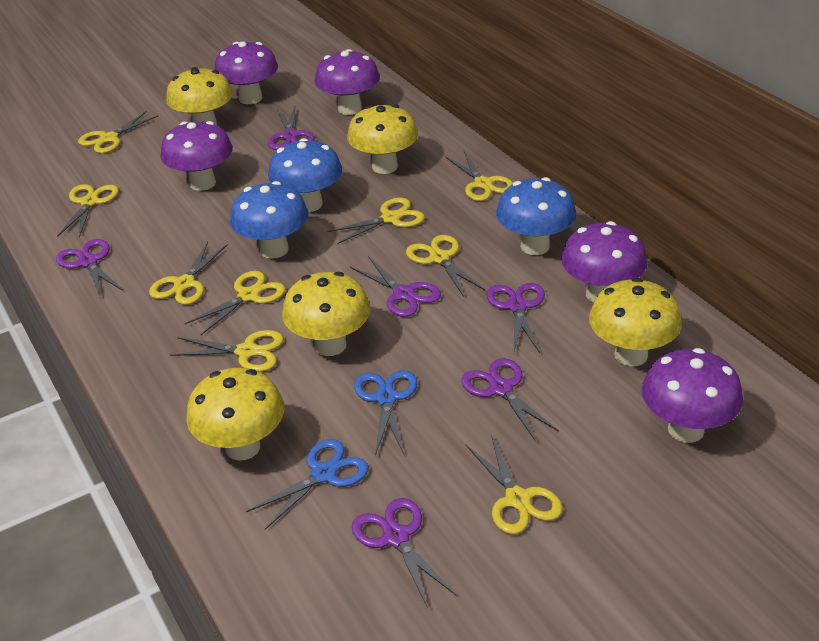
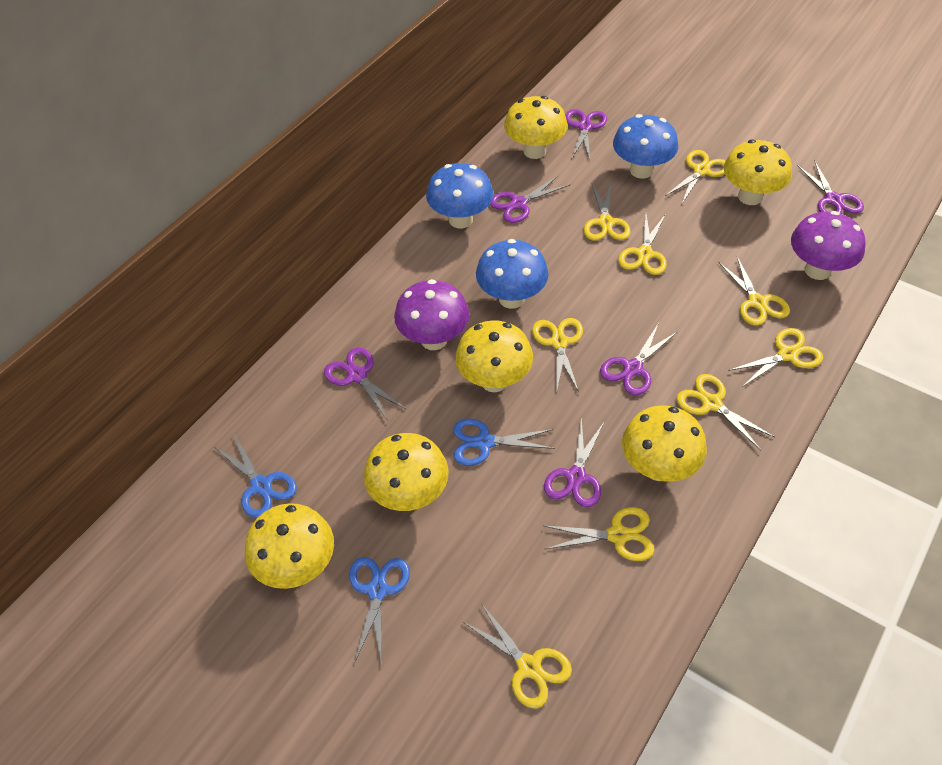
blue scissors: 2 -> 3
purple mushroom: 5 -> 2
yellow mushroom: 5 -> 6

